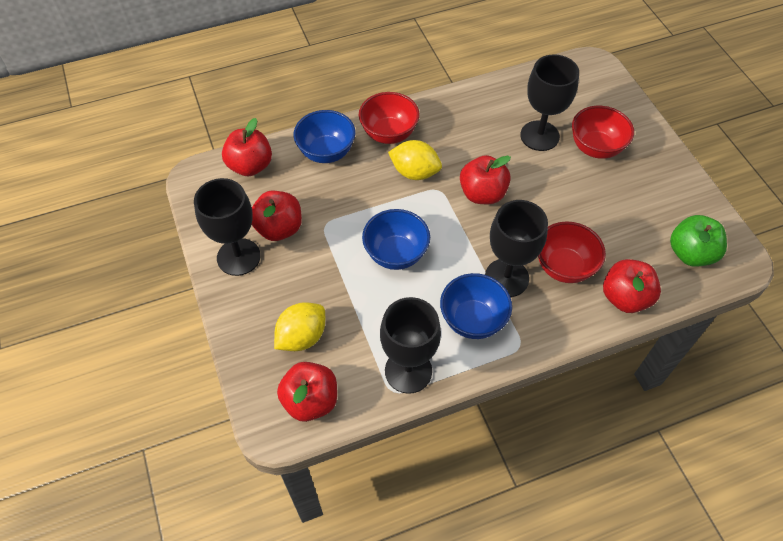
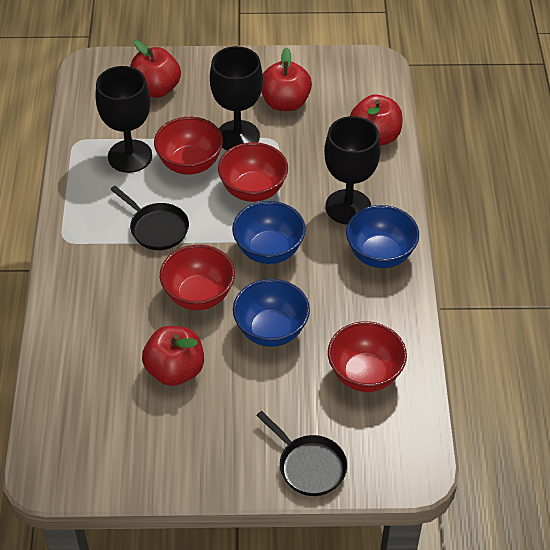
black goblet: 4 -> 3
black pan: 0 -> 2
green apple: 1 -> 0
red apple: 5 -> 4
red bowl: 3 -> 4
yellow lemon: 2 -> 0

